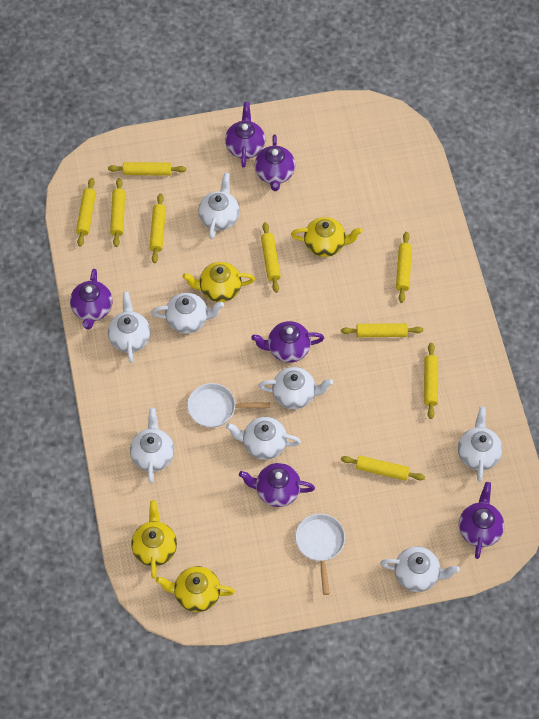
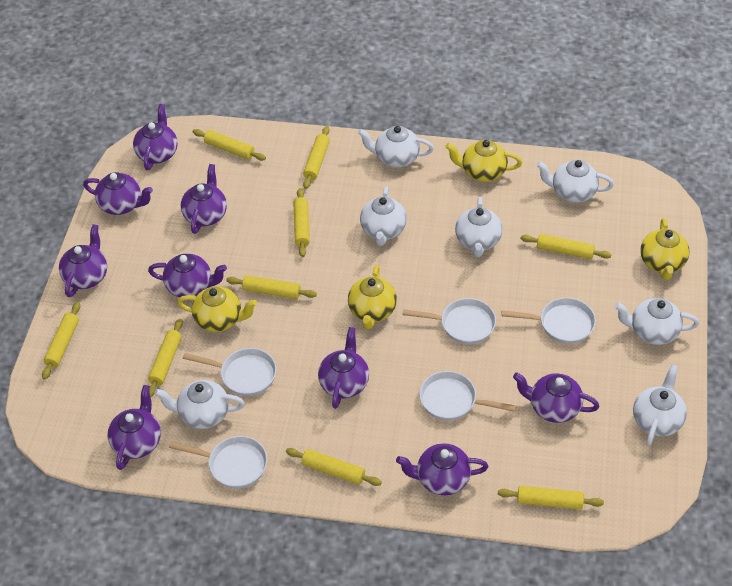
purple teapot: 6 -> 9
white pan: 2 -> 5
white teapot: 8 -> 7

